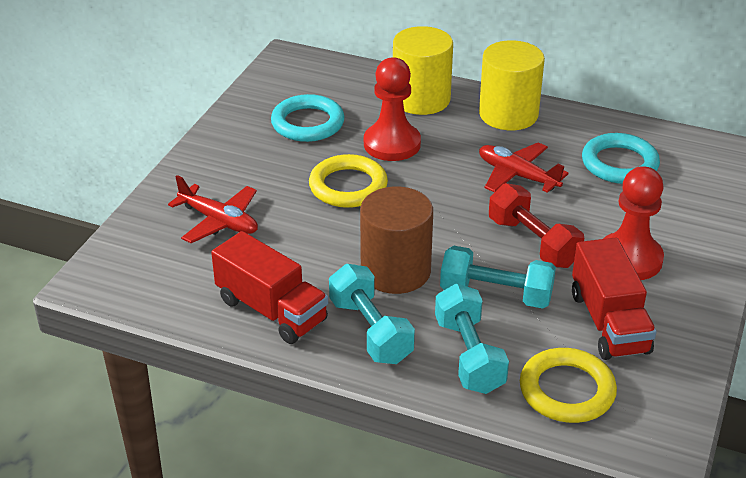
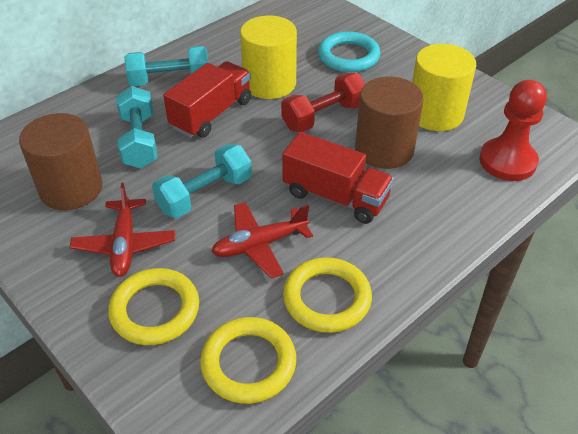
brown cylinder: 1 -> 2
red pawn: 2 -> 1
turquoise ring: 2 -> 1
yellow ring: 2 -> 3

